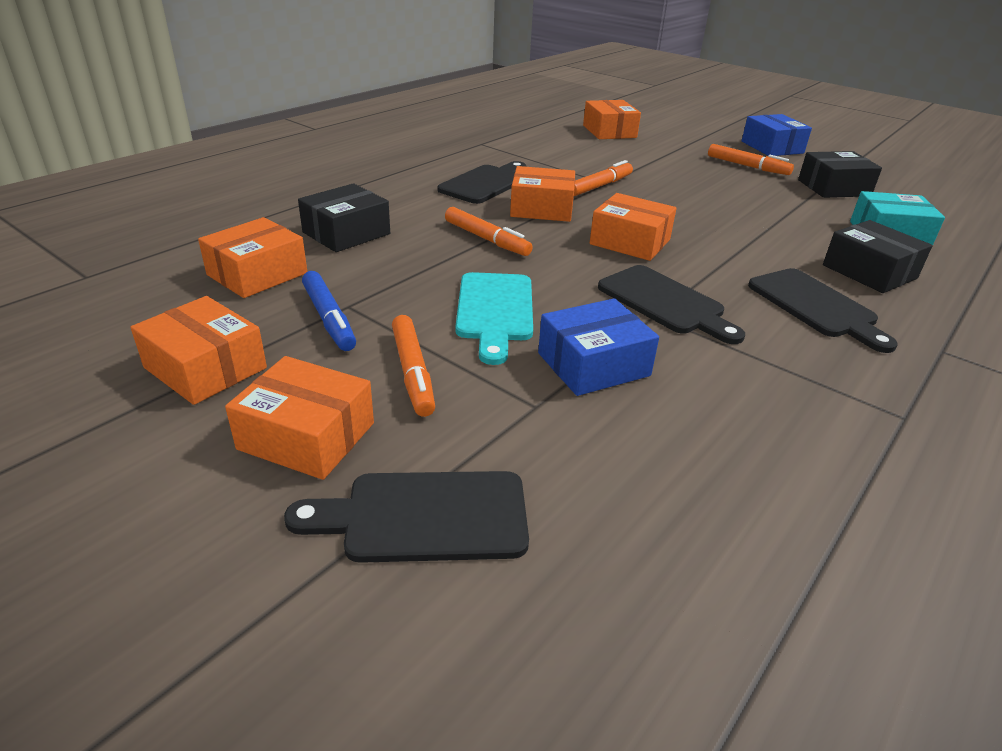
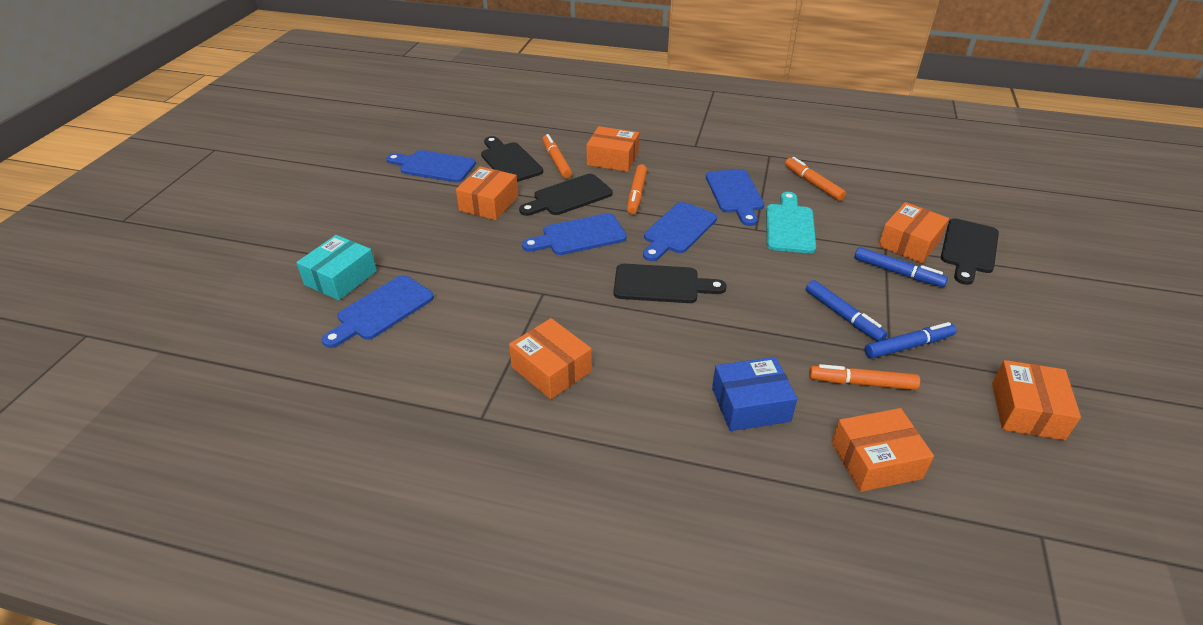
black box: 3 -> 0
blue box: 2 -> 1
blue cutting board: 0 -> 5
blue marker: 1 -> 3

